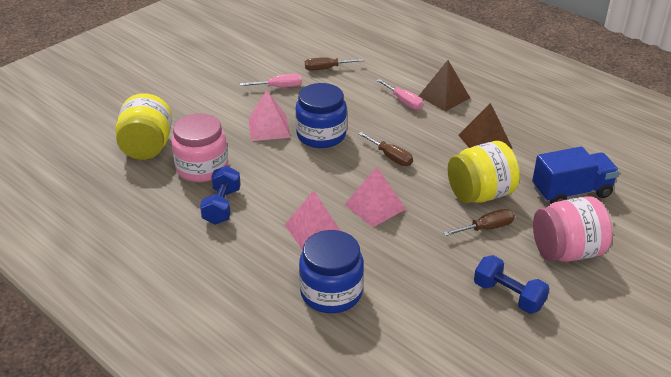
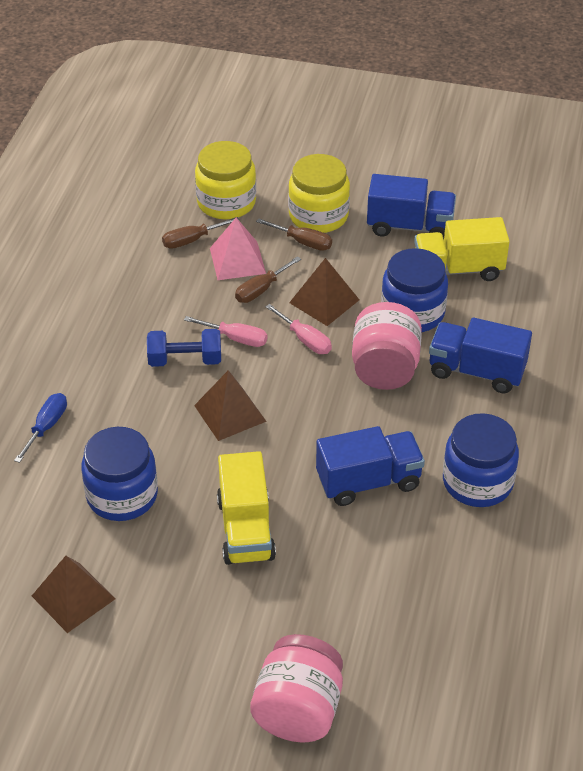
blue dumbbell: 2 -> 1
blue jar: 2 -> 3
blue screwdriver: 0 -> 1
blue truck: 1 -> 3
brown pyramid: 2 -> 3
pink pyramid: 3 -> 1
yellow truck: 0 -> 2

